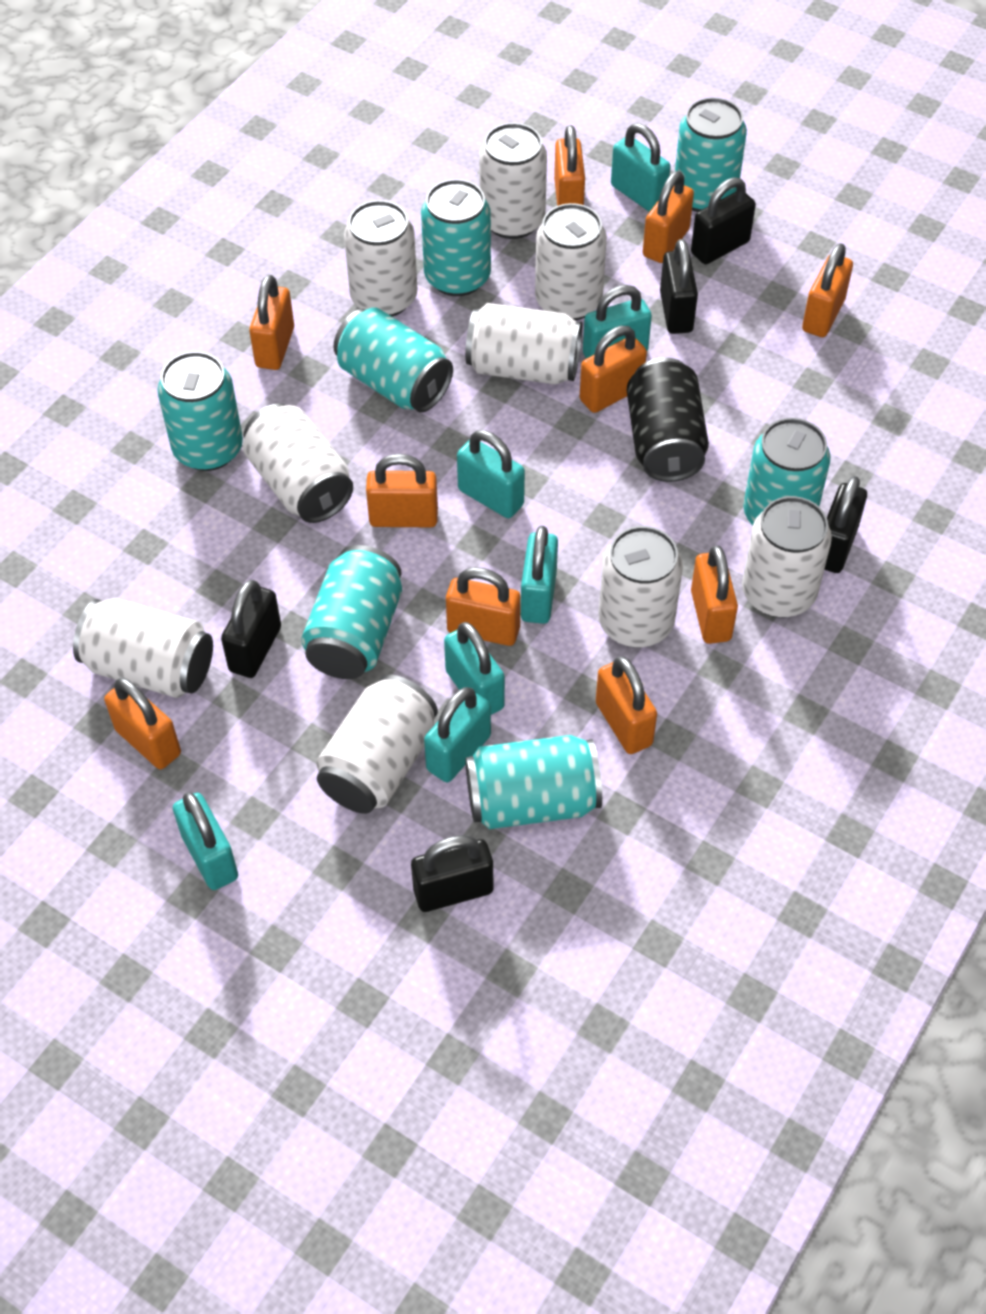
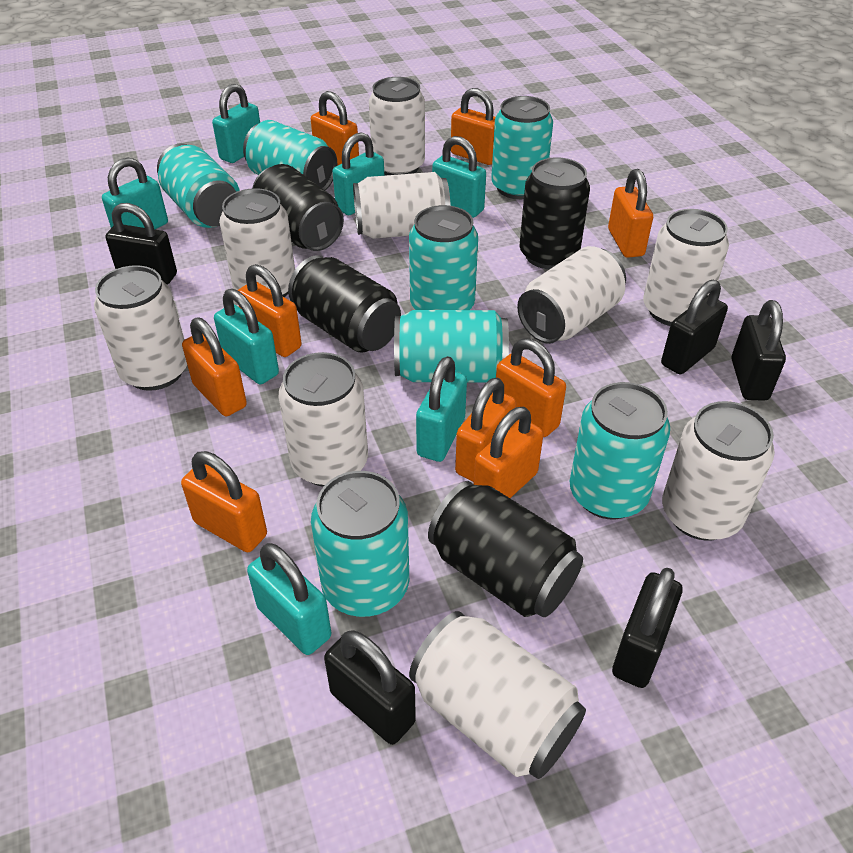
black can: 1 -> 4
orange padlock: 10 -> 9

